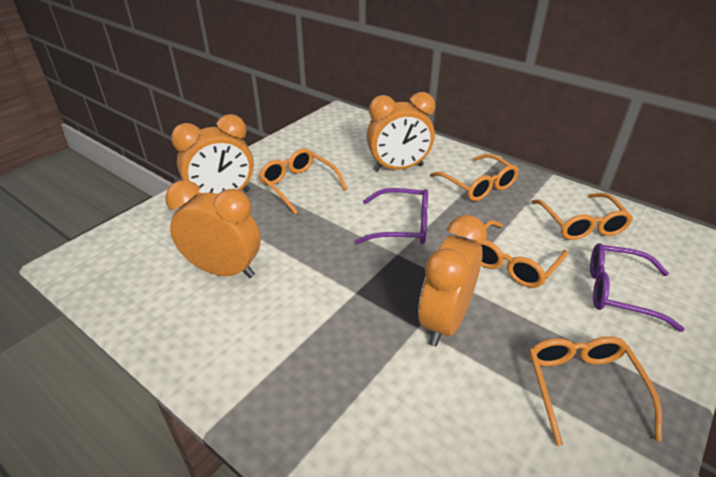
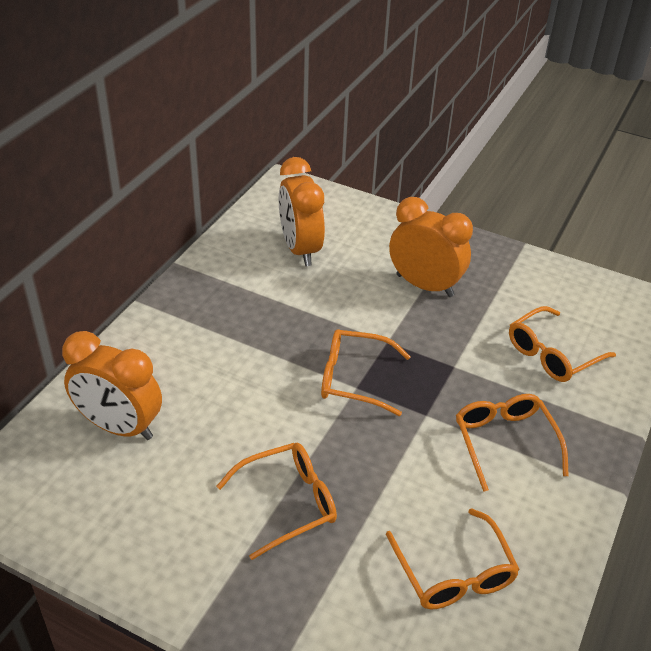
orange clock: 4 -> 3
purple glasses: 2 -> 0

